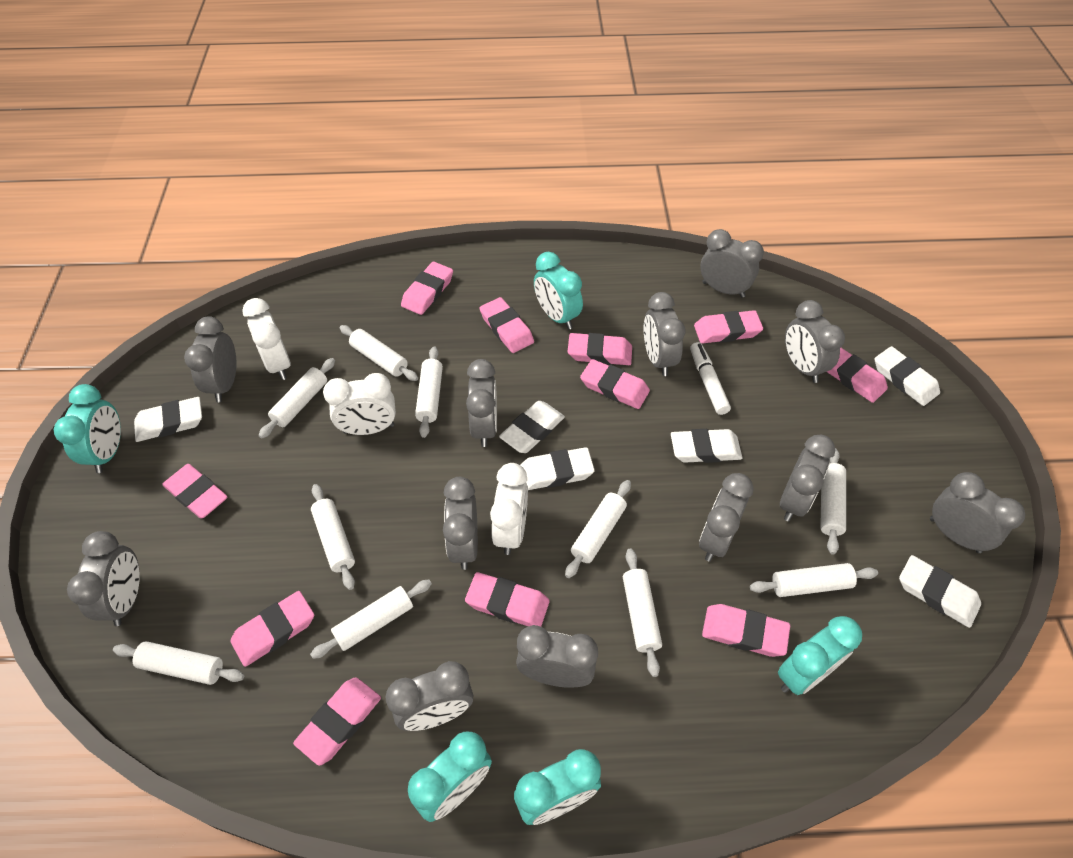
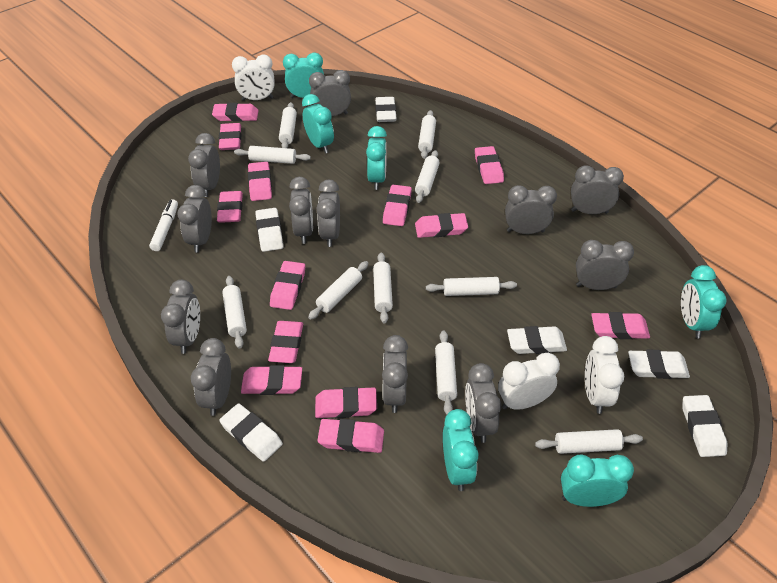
pink eraser: 11 -> 13
turquoise clock: 5 -> 6

